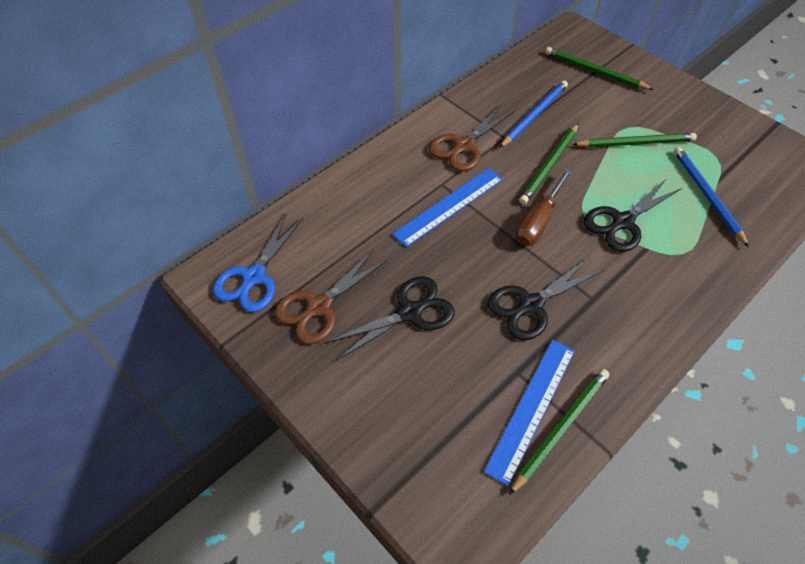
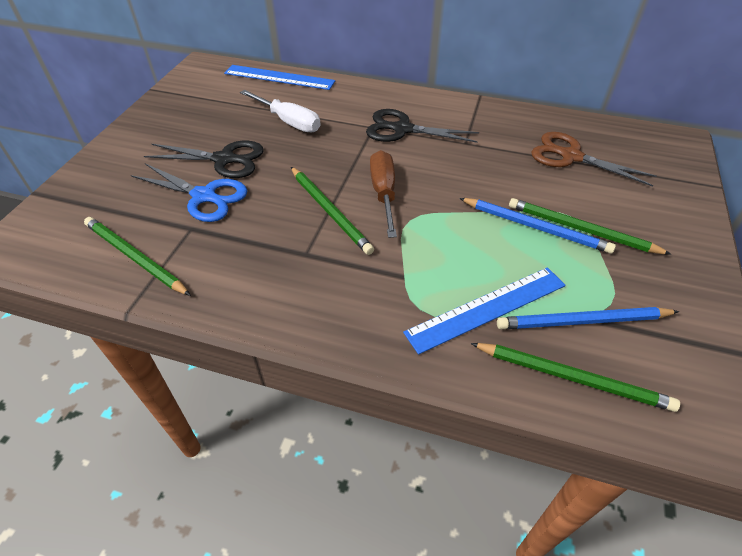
black scissors: 3 -> 2
brown scissors: 2 -> 1
white screwdriver: 0 -> 1

